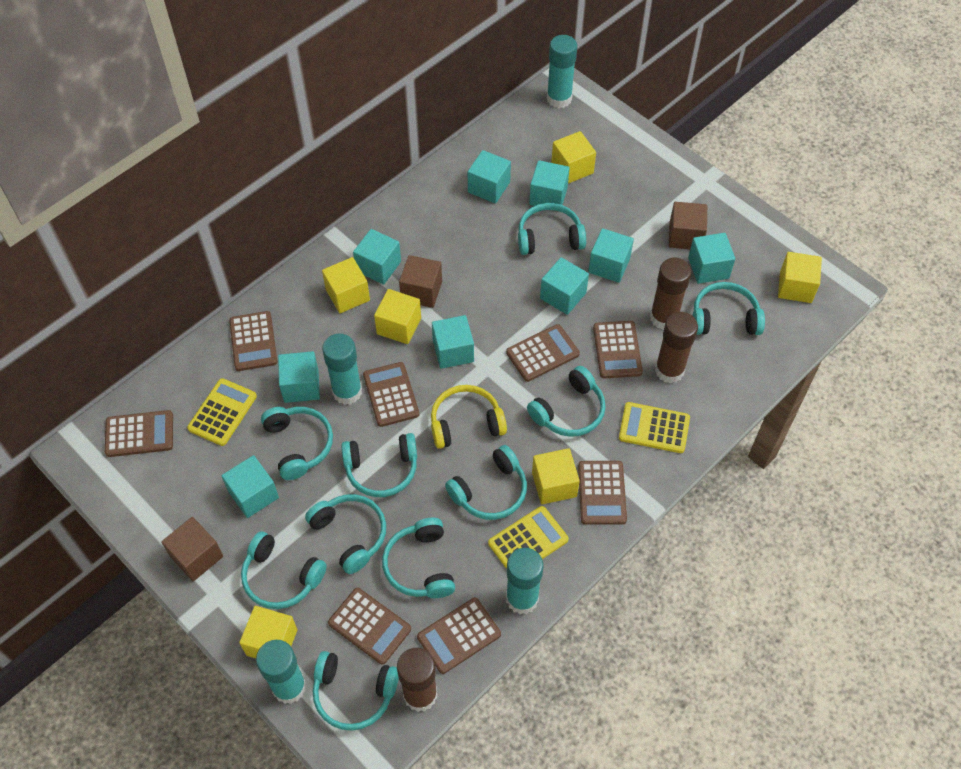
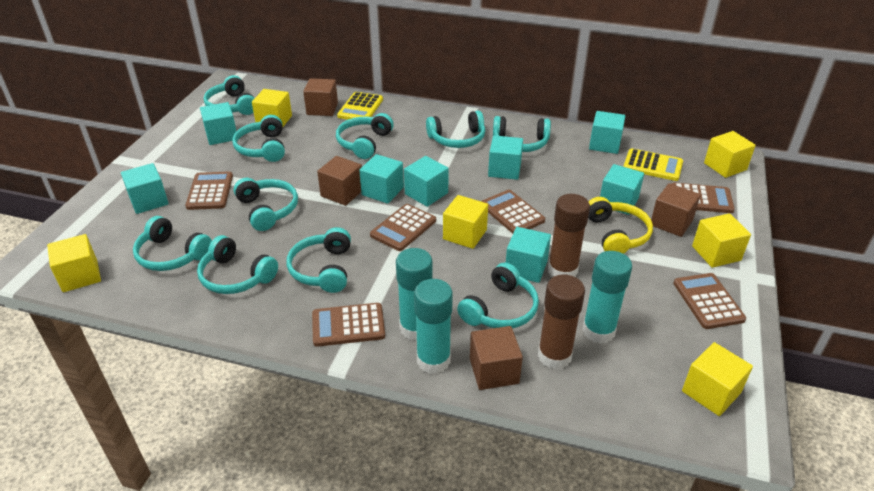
brown calculator: 8 -> 6
brown cube: 3 -> 4
brown glue stick: 3 -> 2
turquoise cube: 9 -> 8
turquoise glue stick: 4 -> 3
yellow calculator: 3 -> 2

